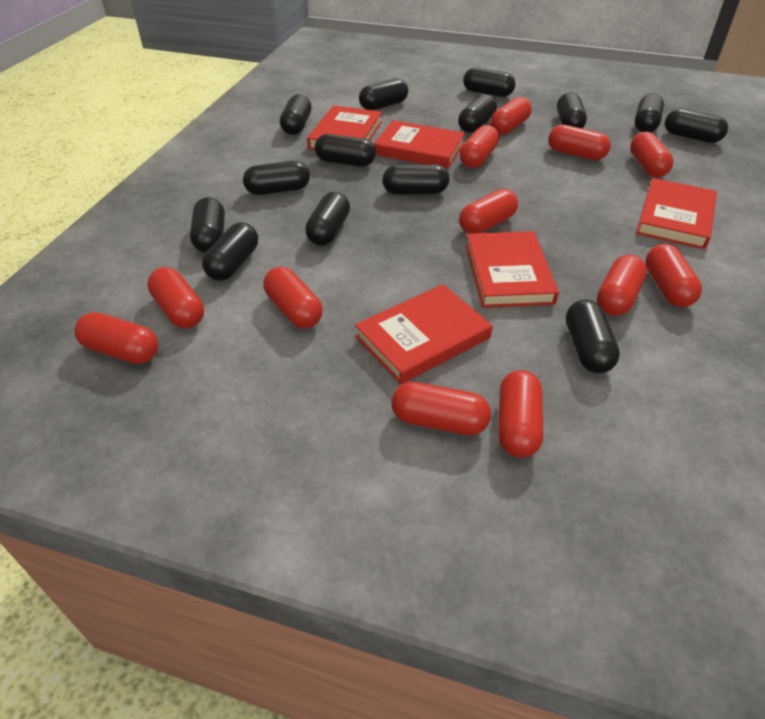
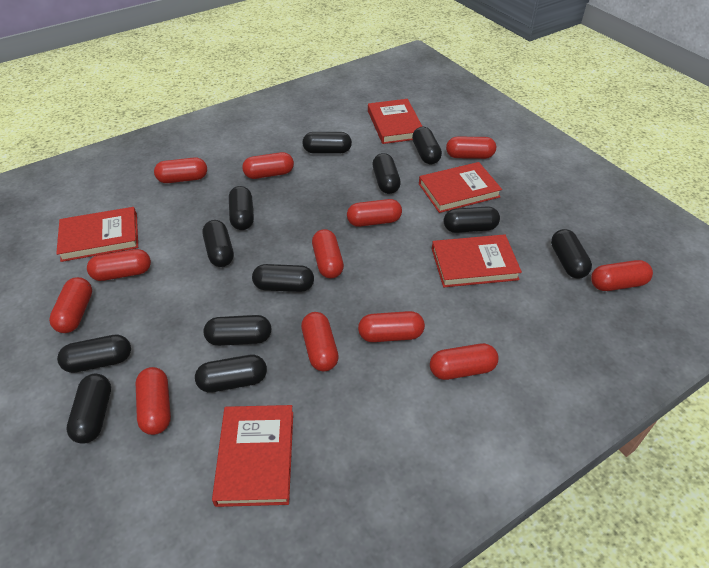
black capsule: 14 -> 12

